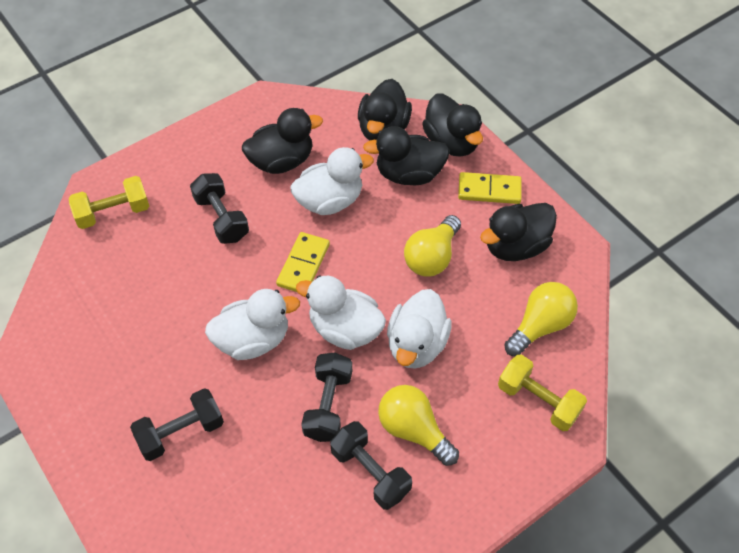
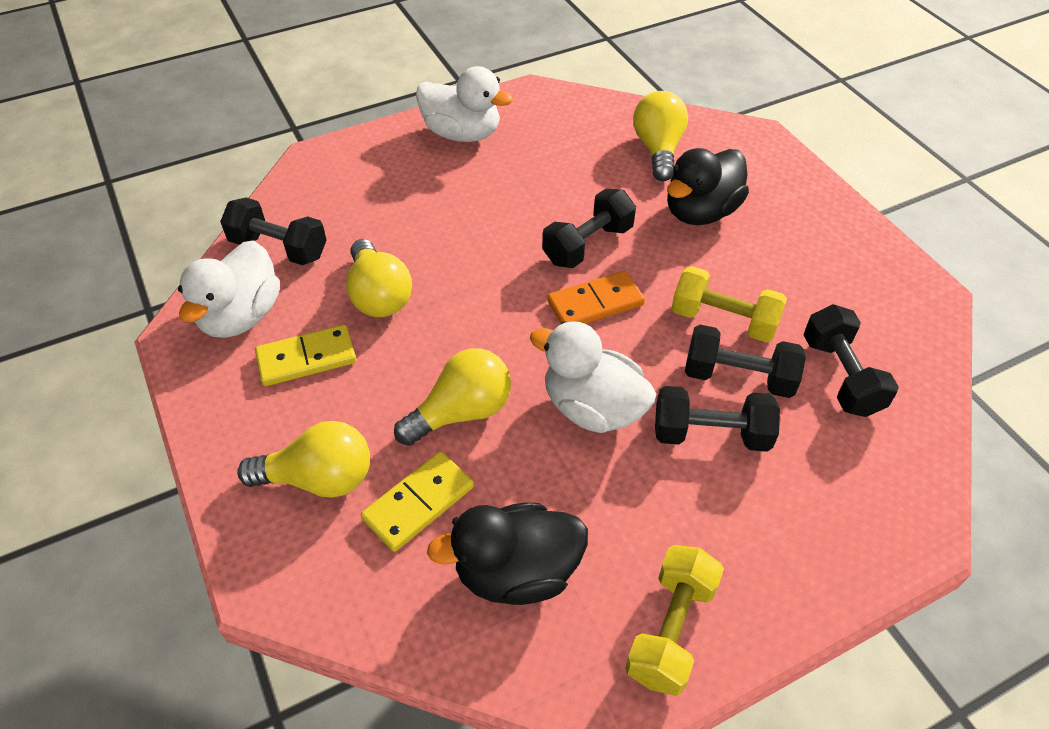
black duck: 5 -> 2
black dumbbell: 4 -> 5
orange domino: 0 -> 1
white duck: 4 -> 3
yellow light bulb: 3 -> 4

